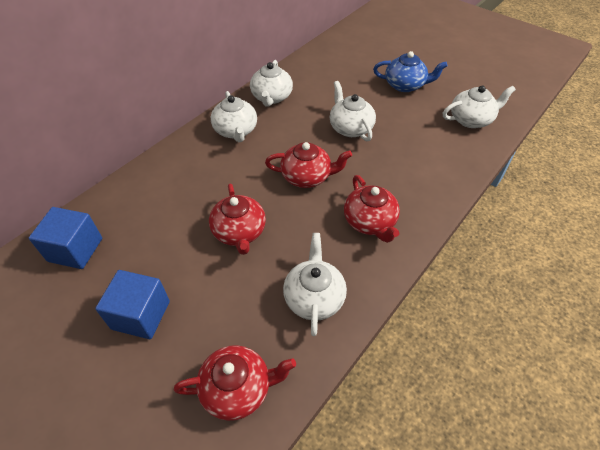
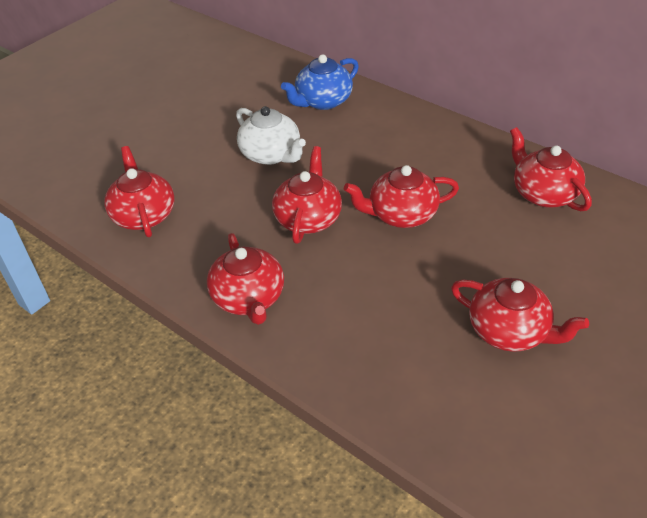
blue cube: 2 -> 0
red teapot: 4 -> 6
white teapot: 5 -> 1

